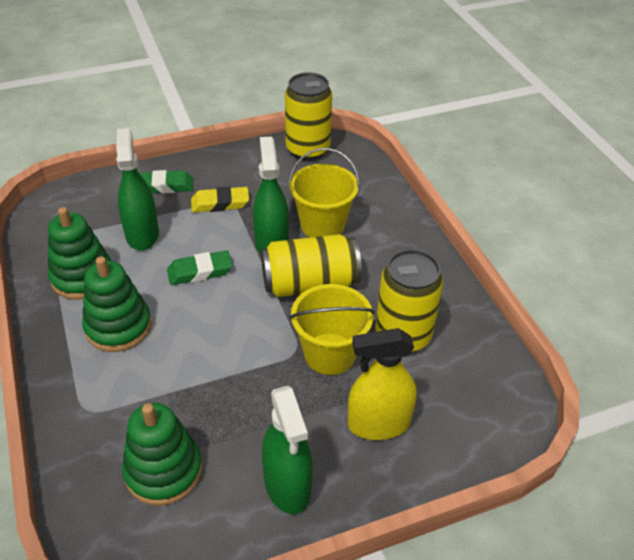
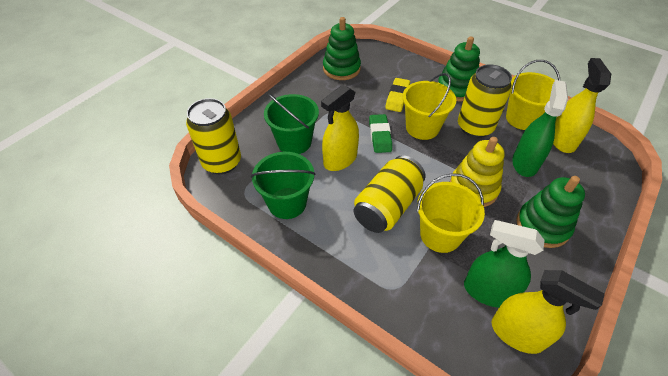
green bucket: 0 -> 2
green eraser: 2 -> 1
green spray bottle: 3 -> 2
yellow bucket: 2 -> 3
yellow spray bottle: 1 -> 3
yellow stacking toy: 0 -> 1

